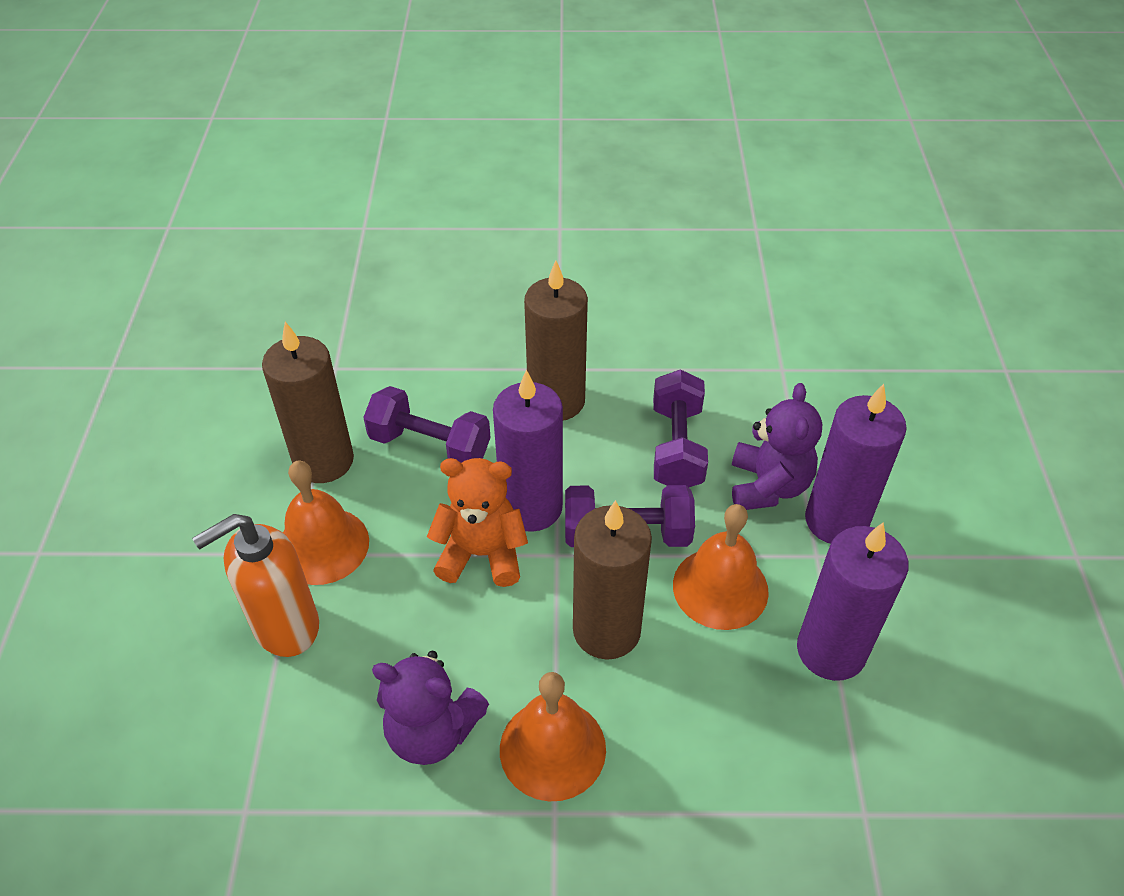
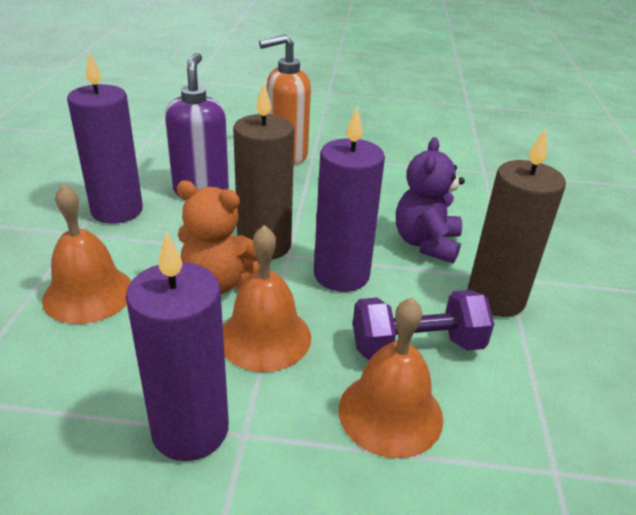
brown candle: 3 -> 2
purple dumbbell: 3 -> 1
purple soap dispenser: 0 -> 1
purple teddy bear: 2 -> 1

